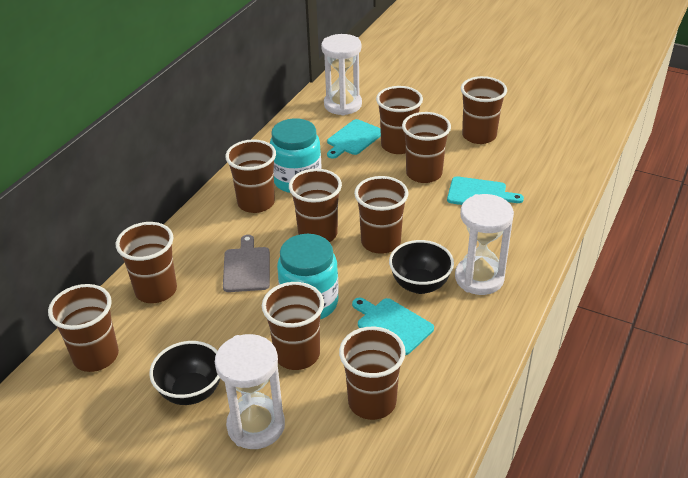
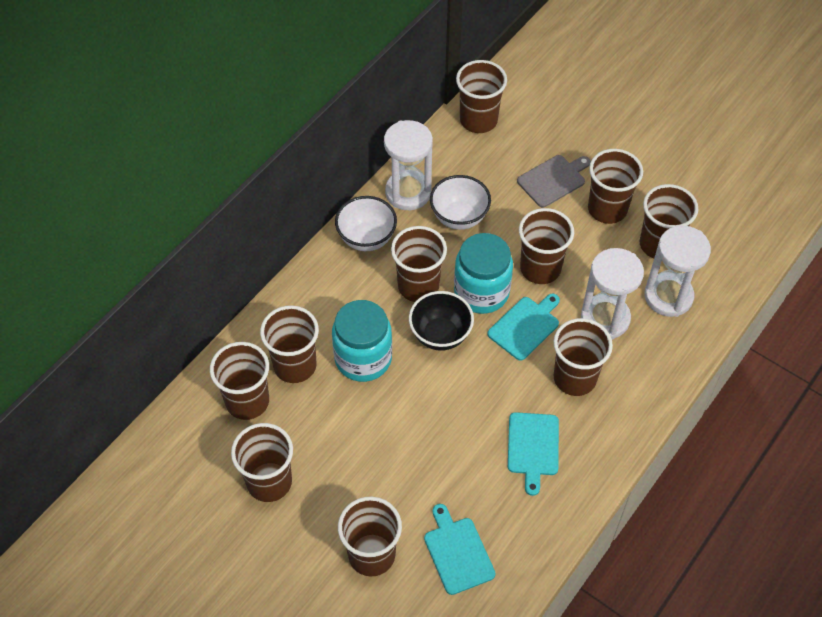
black bowl: 2 -> 1
white bowl: 0 -> 2

